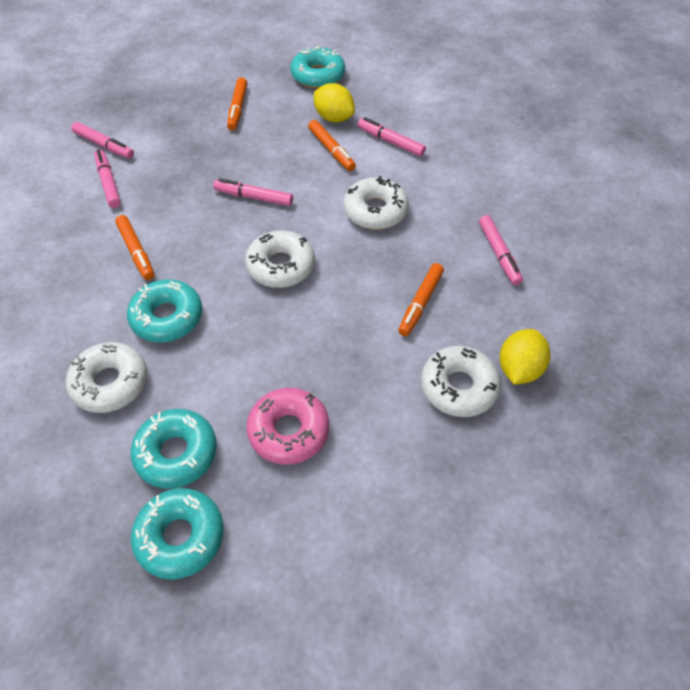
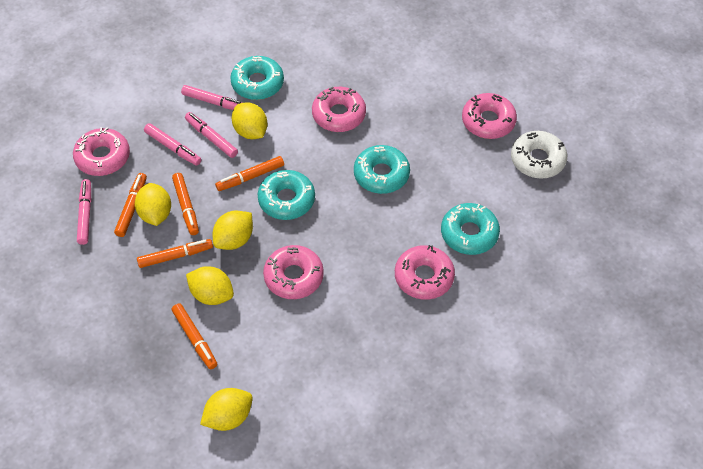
orange marker: 4 -> 5
pink donut: 1 -> 5
pink marker: 5 -> 4
white donut: 4 -> 1
yellow lemon: 2 -> 5

